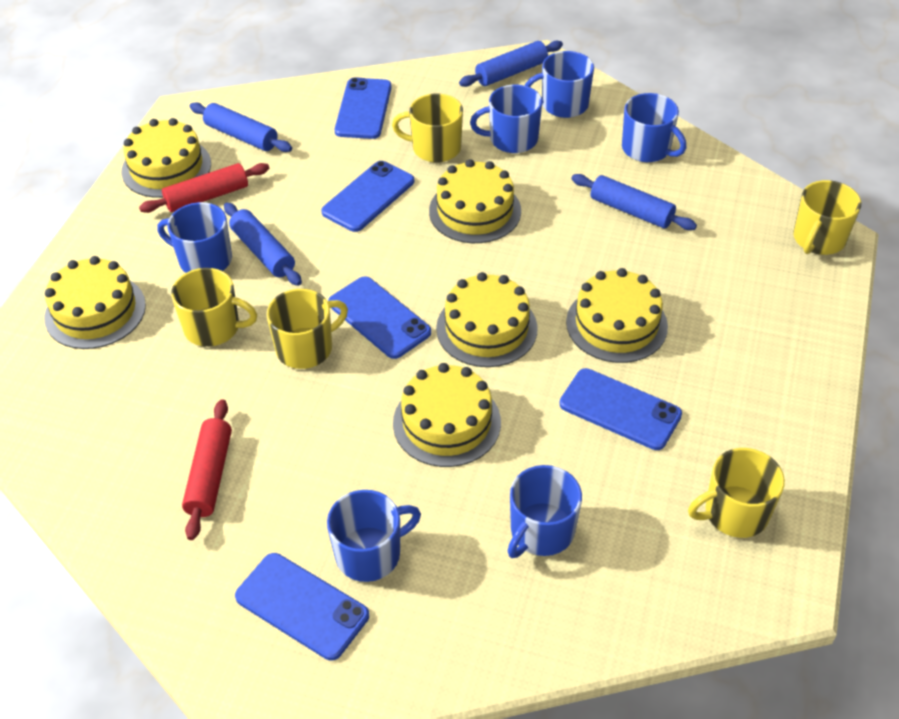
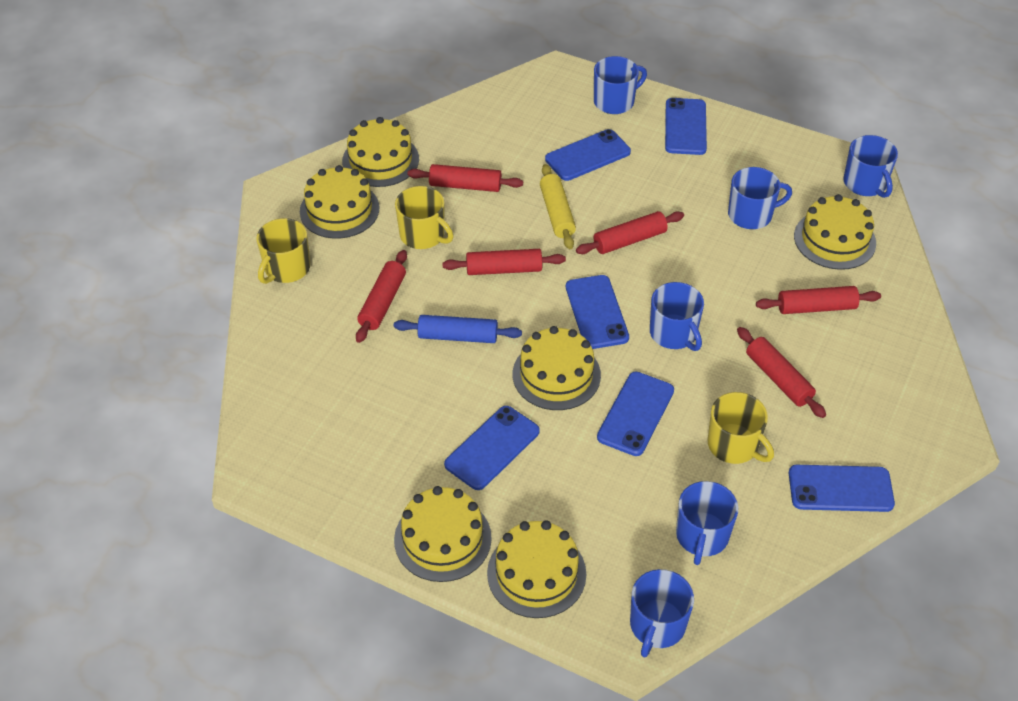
blue phone: 5 -> 6
blue rolling pin: 4 -> 1
red rolling pin: 2 -> 6
yellow mug: 5 -> 3
yellow rolling pin: 0 -> 1

